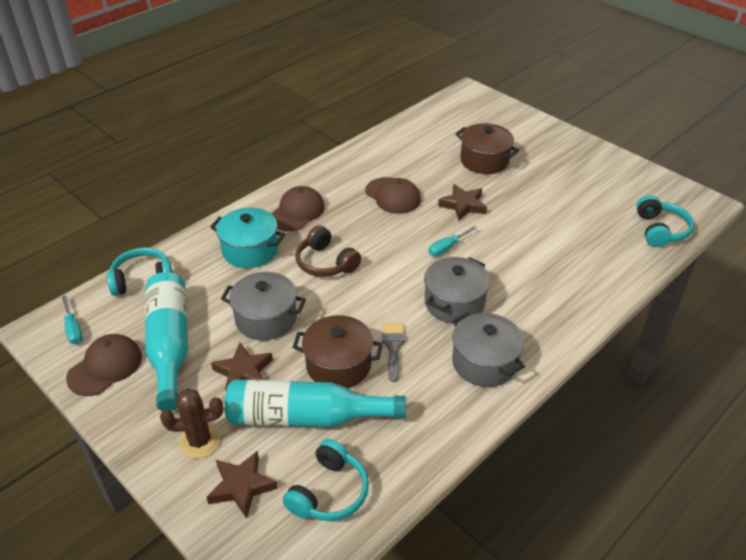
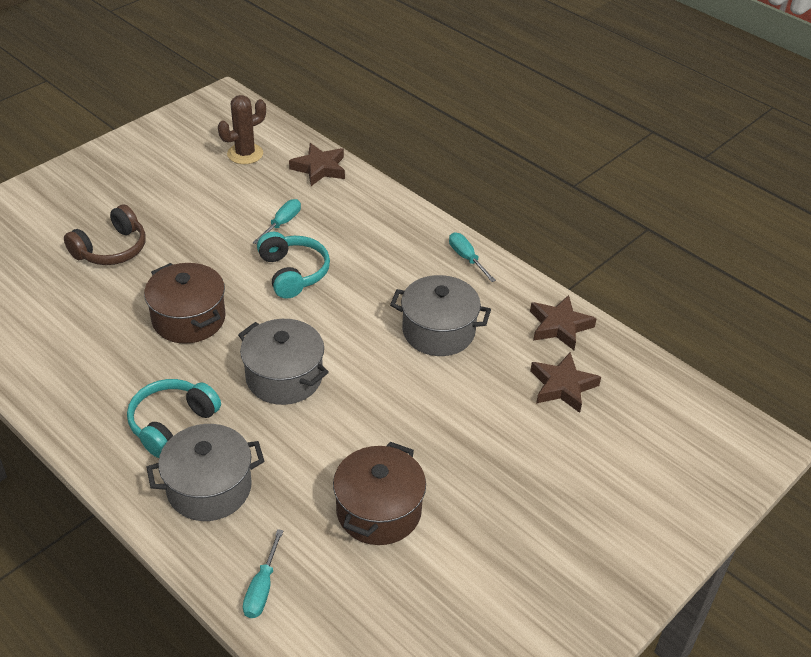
brown cap: 3 -> 0
grey brush: 1 -> 0
turquoise bottle: 2 -> 0
turquoise headphones: 3 -> 2
turquoise pot: 1 -> 0
turquoise screwdriver: 2 -> 3

